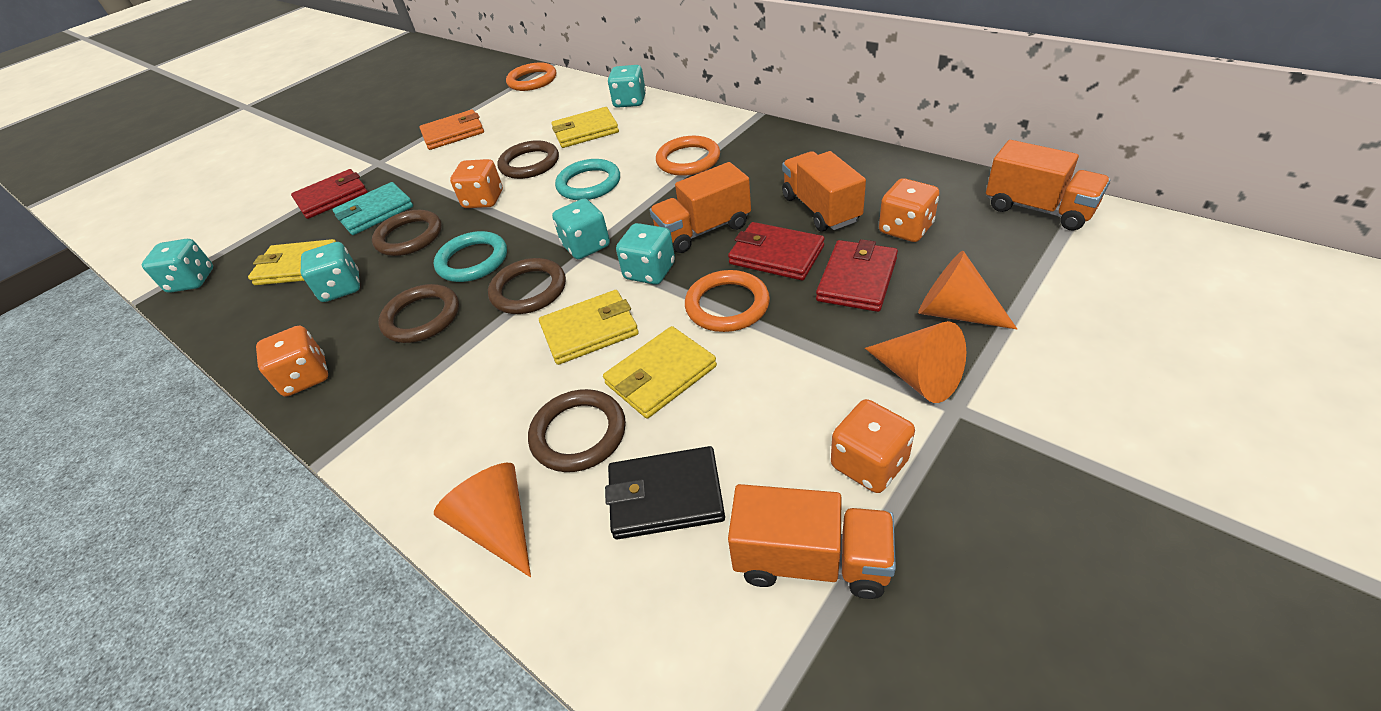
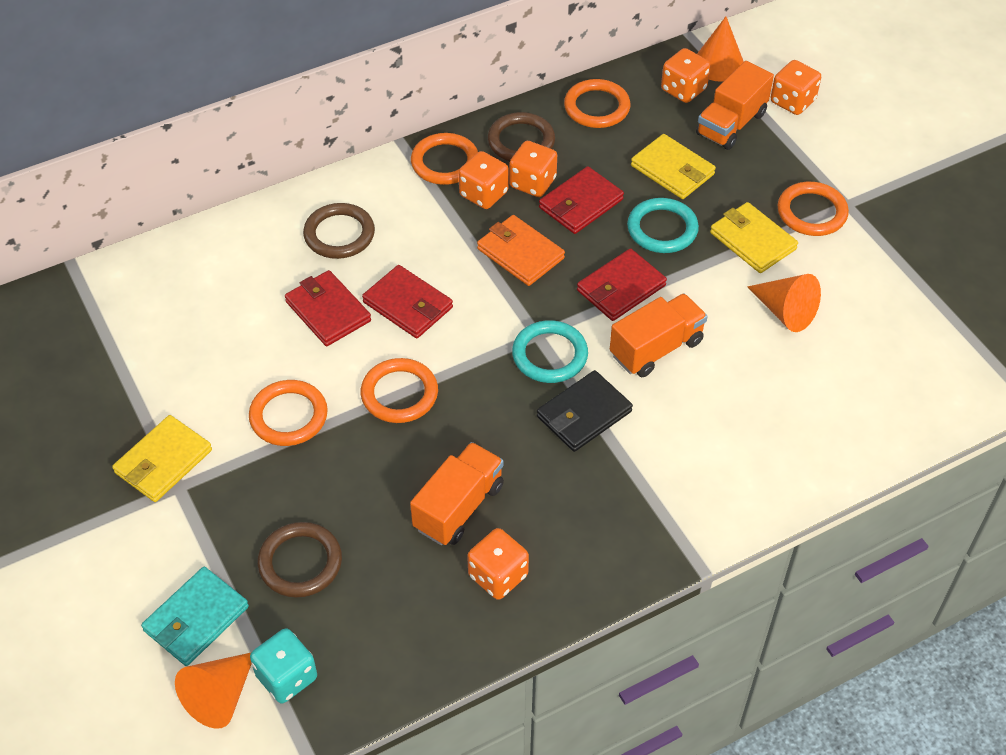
brown ring: 5 -> 3
orange dice: 4 -> 5
orange ring: 3 -> 5
orange truck: 4 -> 3
red wallet: 3 -> 4
turquoise dice: 5 -> 1
yellow wallet: 4 -> 3

